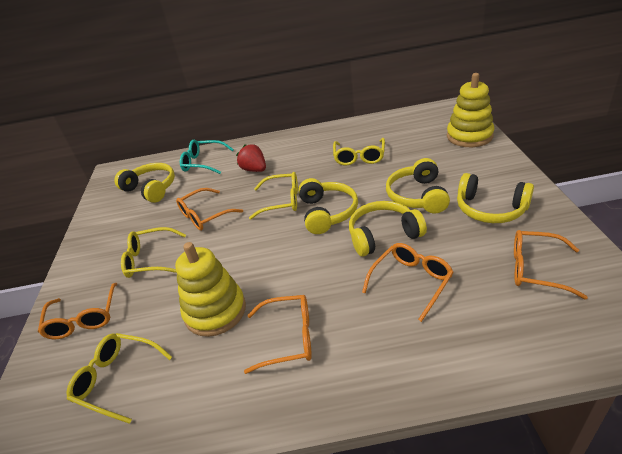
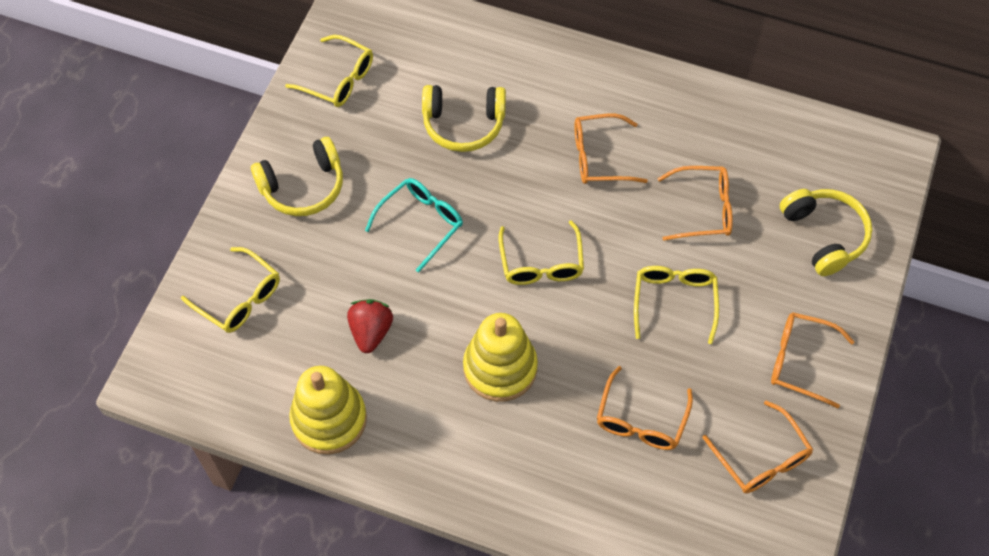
yellow headphones: 5 -> 3

